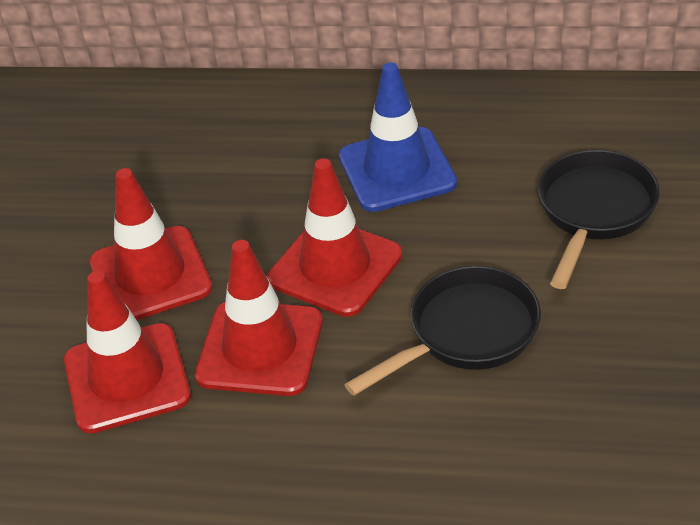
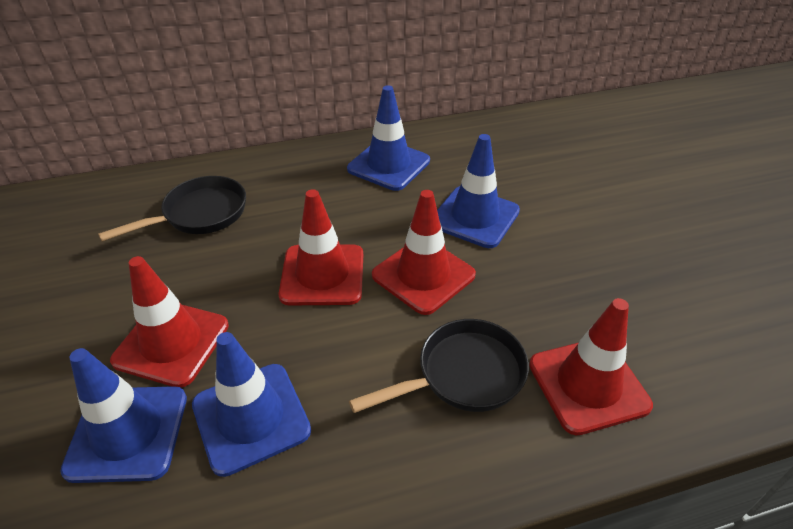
blue traffic cone: 1 -> 4

